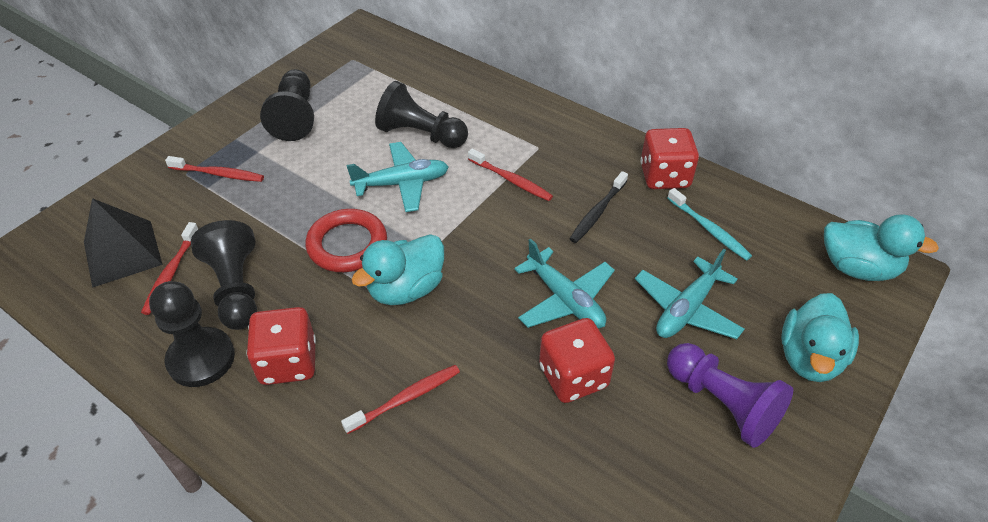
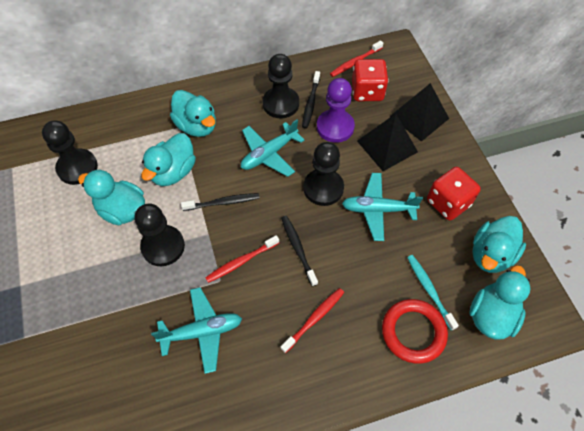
black pyramid: 1 -> 2
black toothbrush: 1 -> 3
red dice: 3 -> 2
red toothbrush: 4 -> 3
turquoise duck: 3 -> 5

